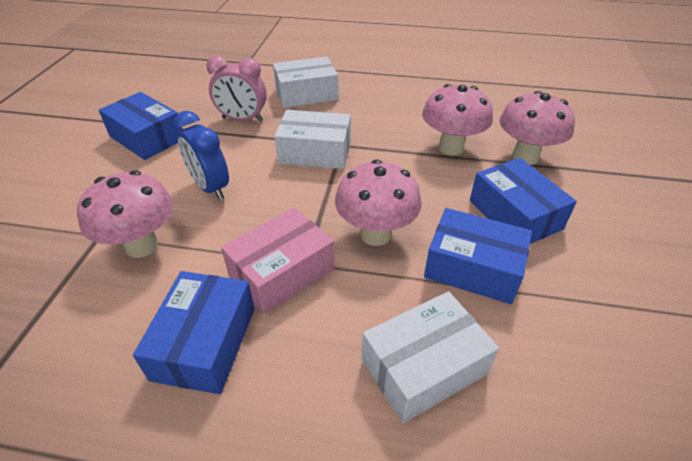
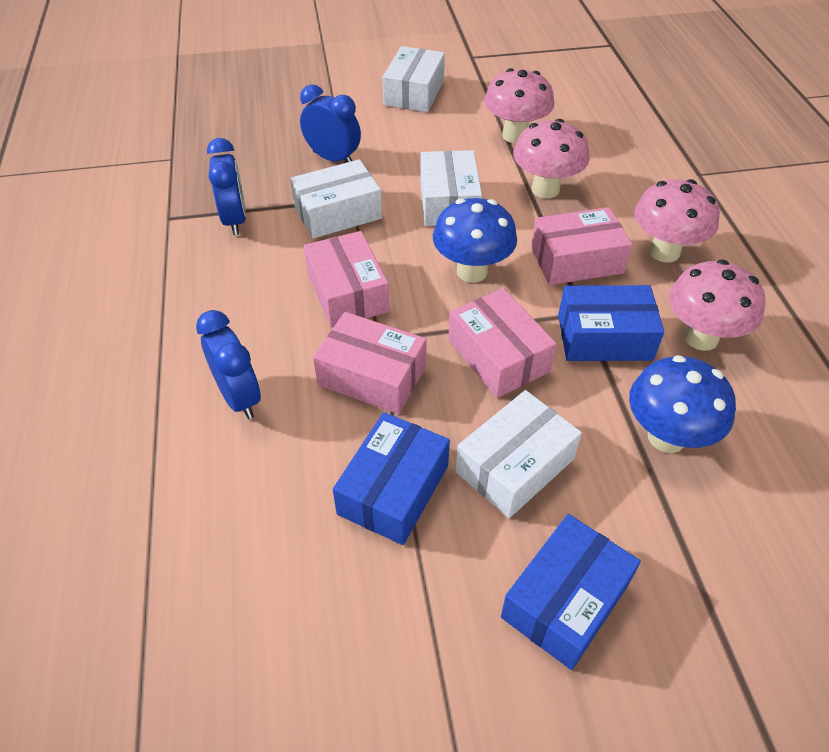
blue box: 4 -> 3
blue clock: 1 -> 3
blue mushroom: 0 -> 2
pink box: 1 -> 4
pink clock: 1 -> 0
white box: 3 -> 4

